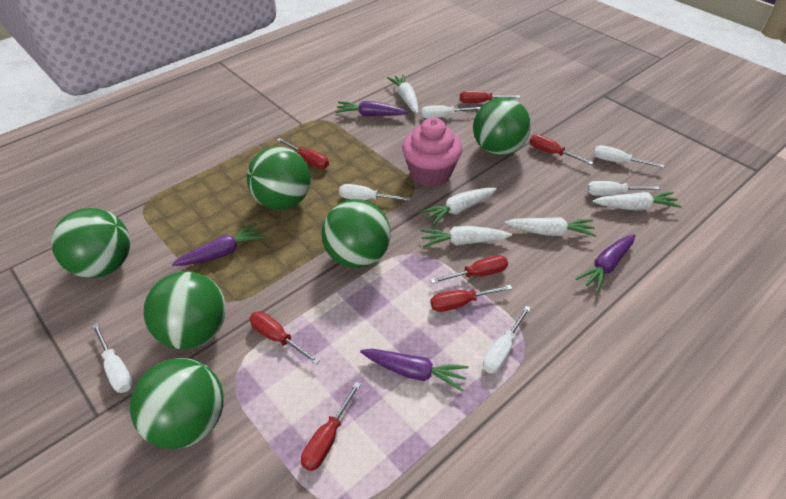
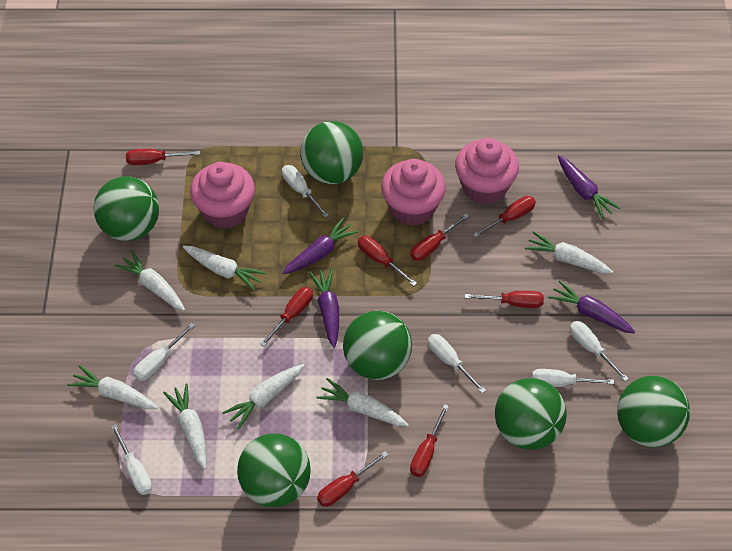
pink cupcake: 1 -> 3
red screwdriver: 7 -> 8
white carrot: 5 -> 7

